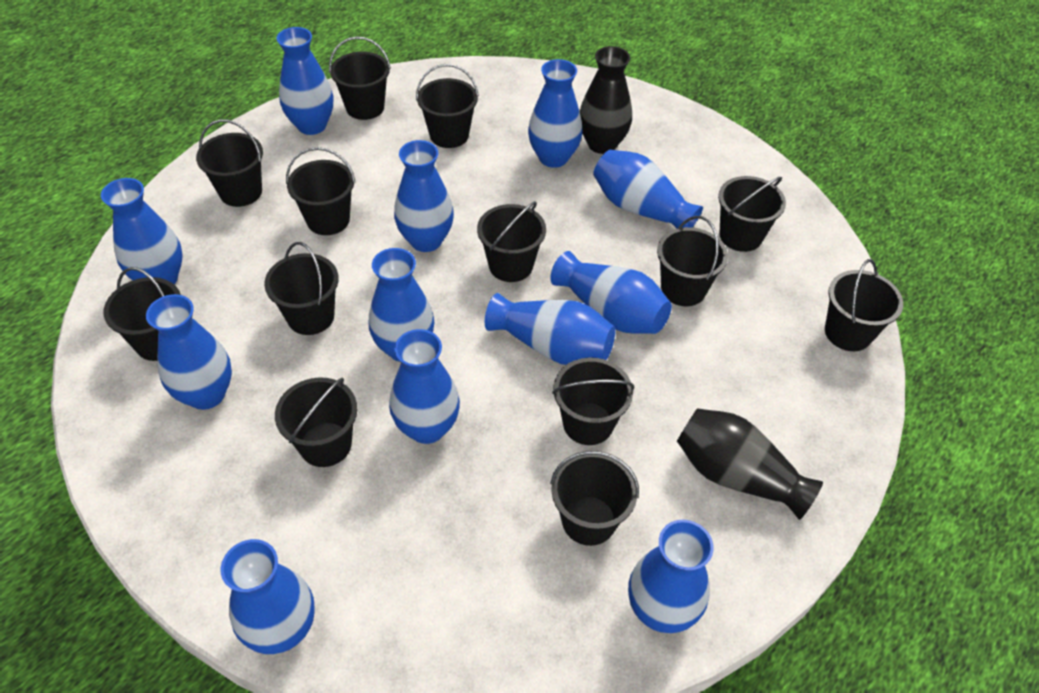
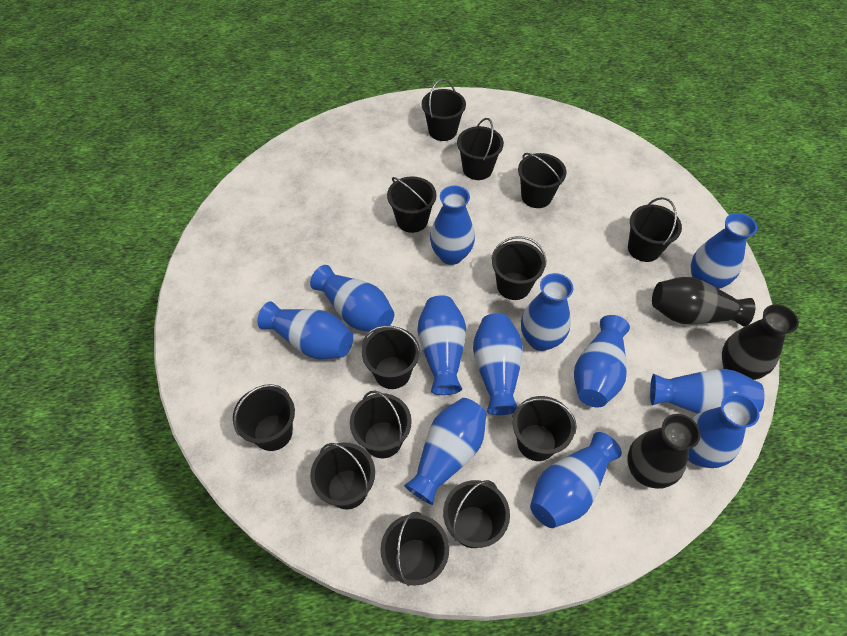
black vase: 2 -> 3

